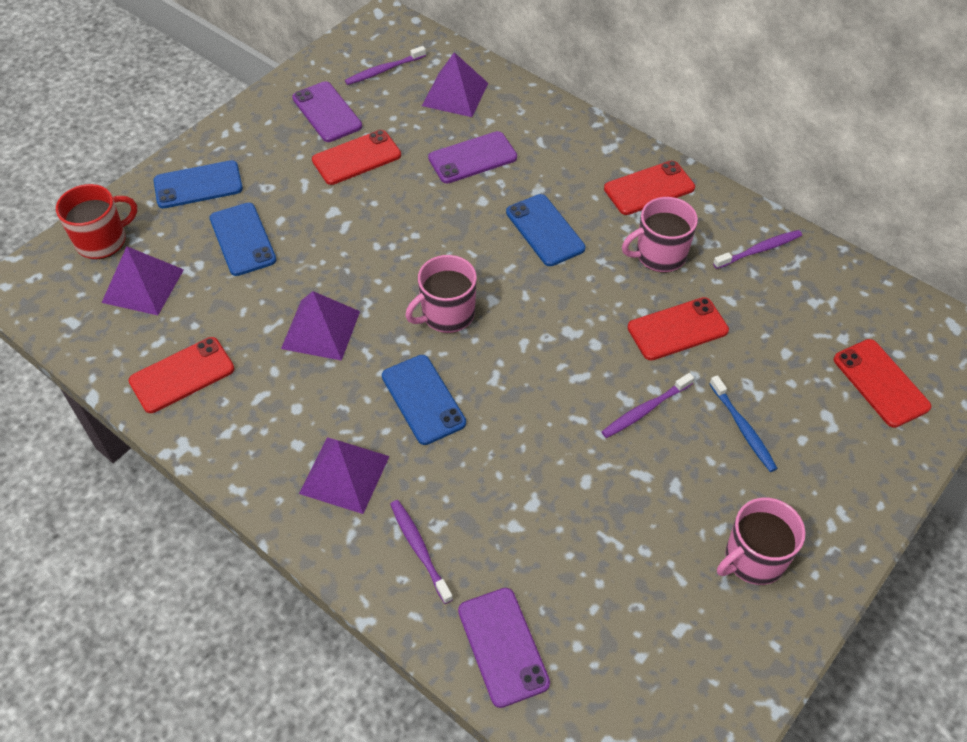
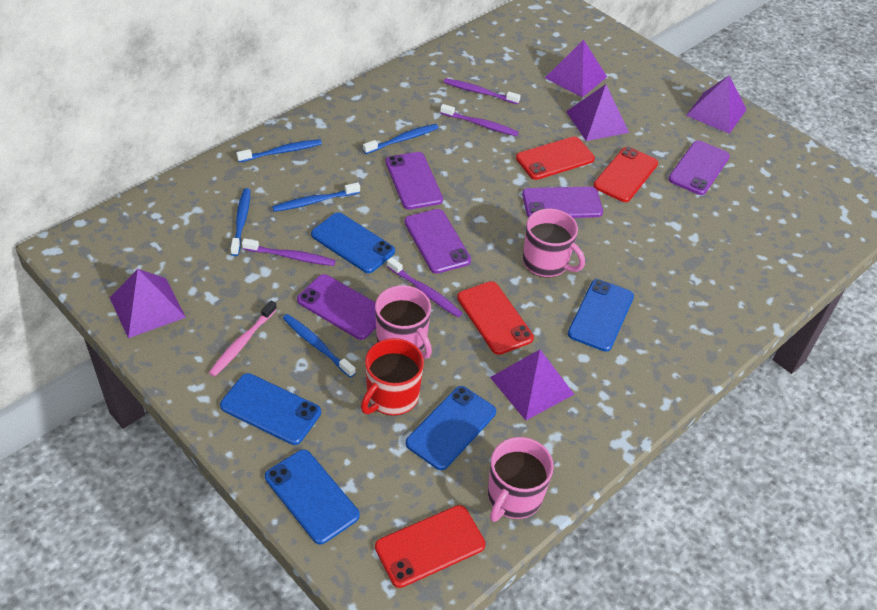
blue phone: 4 -> 5
blue toothbrush: 1 -> 5
pink toothbrush: 0 -> 1
purple phone: 3 -> 5
purple pyramid: 4 -> 5
red phone: 5 -> 4

